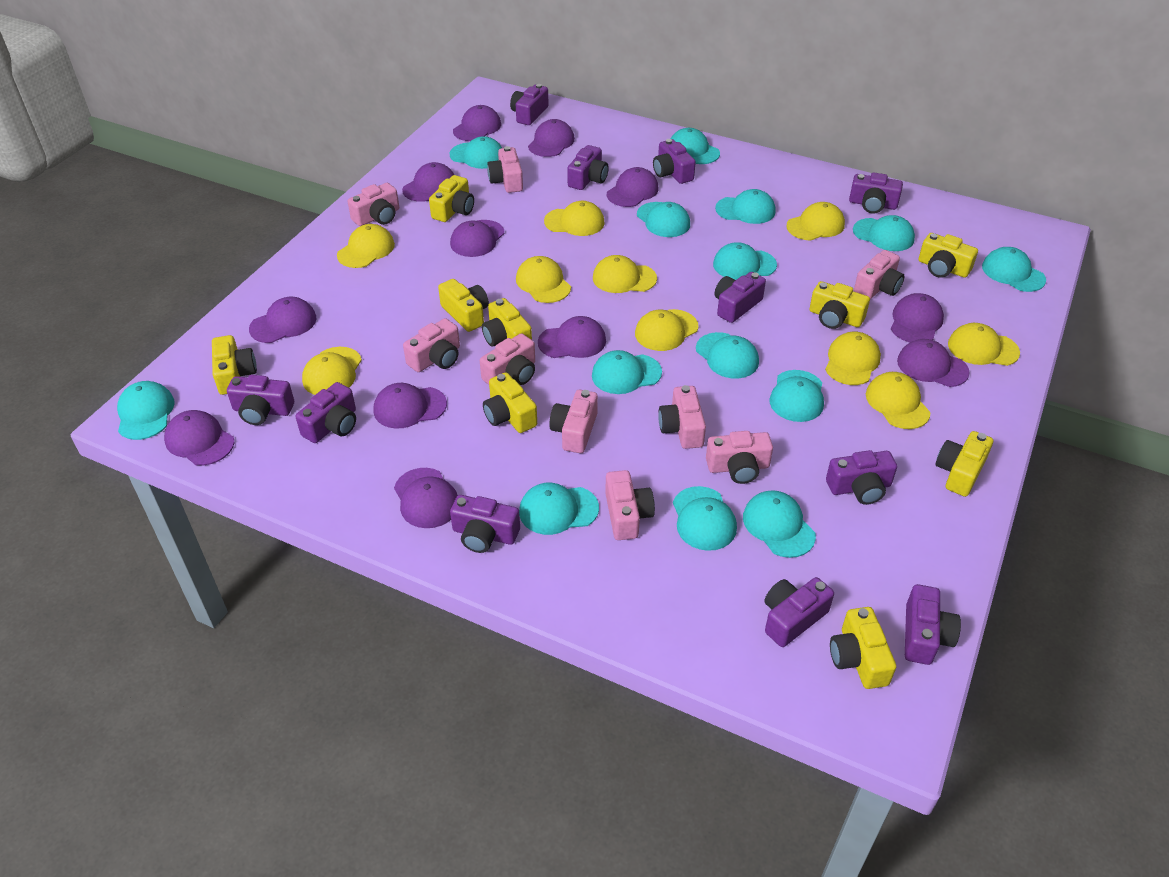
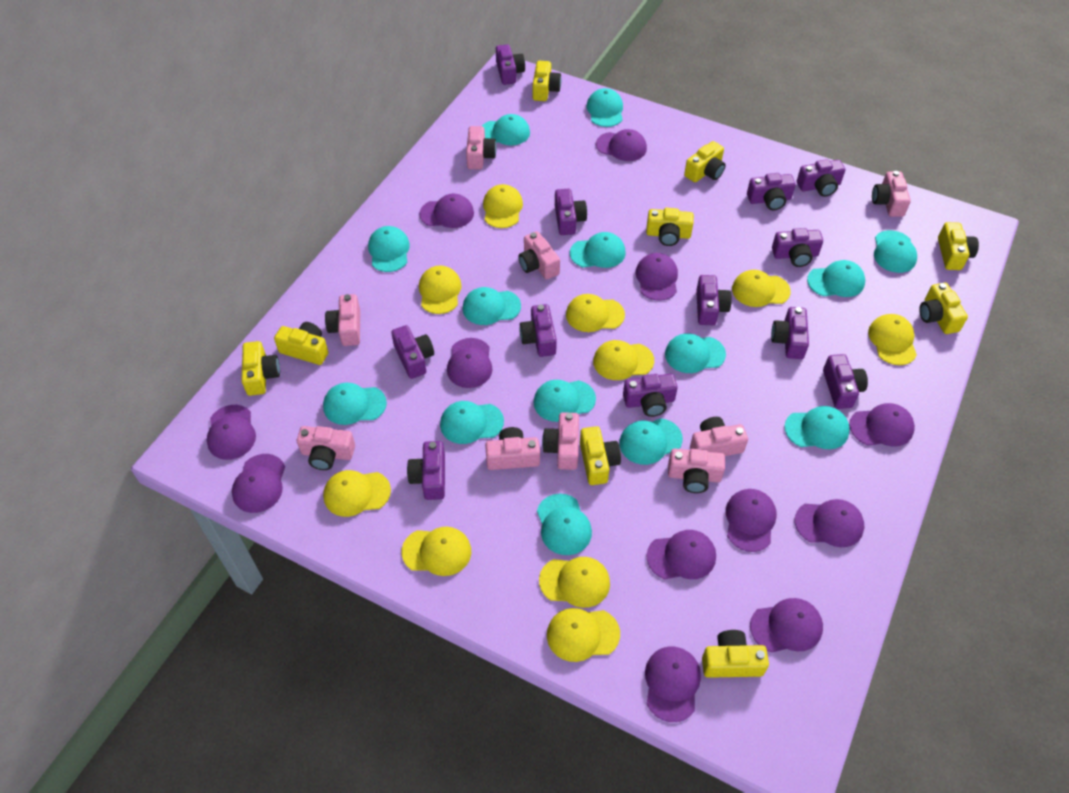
purple camera: 11 -> 12

